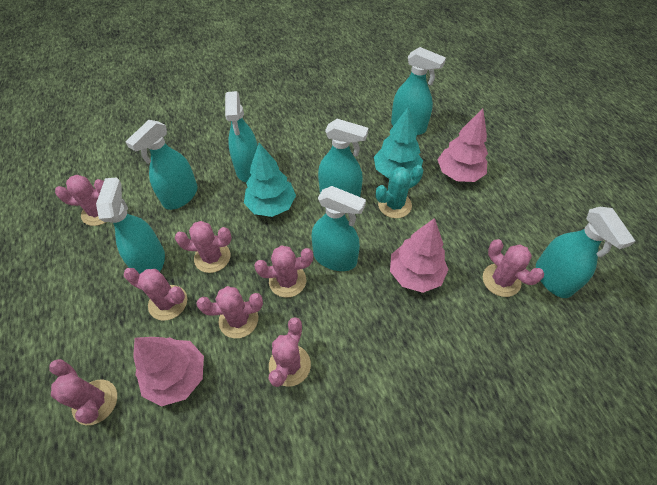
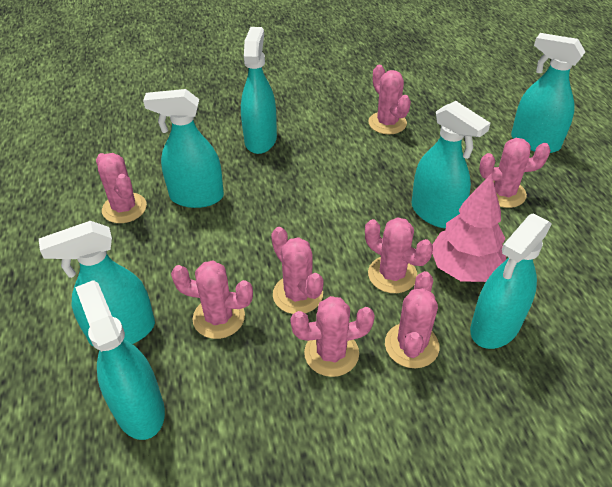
pink tree: 3 -> 1
turquoise cactus: 1 -> 0
turquoise tree: 2 -> 0

